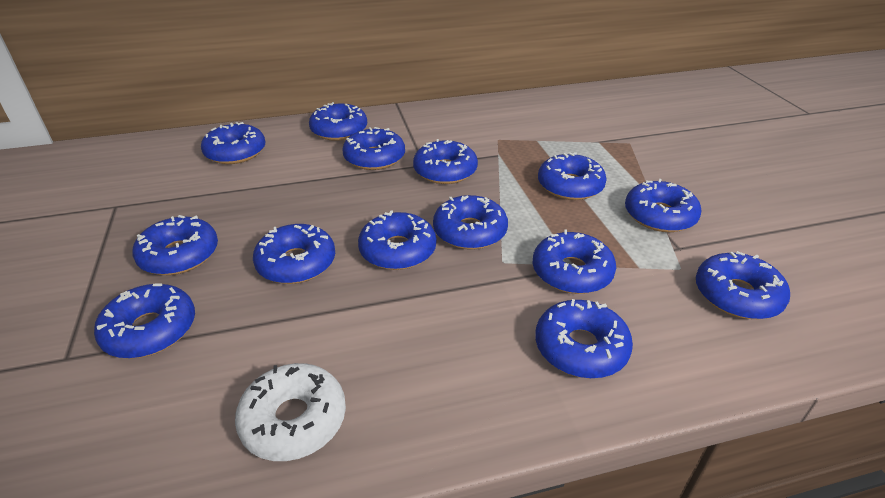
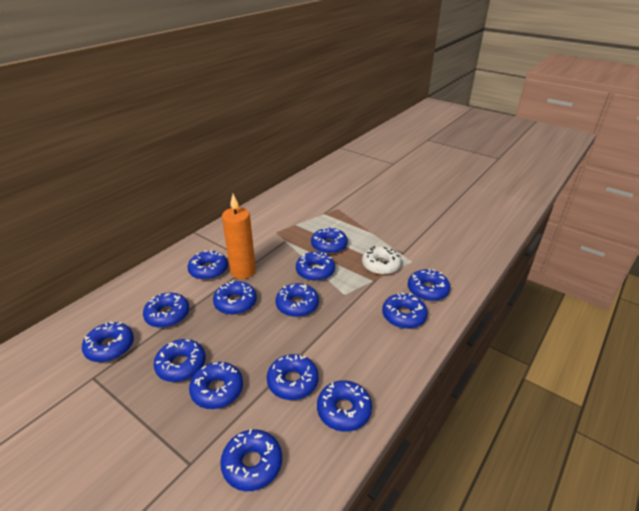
orange candle: 0 -> 1

